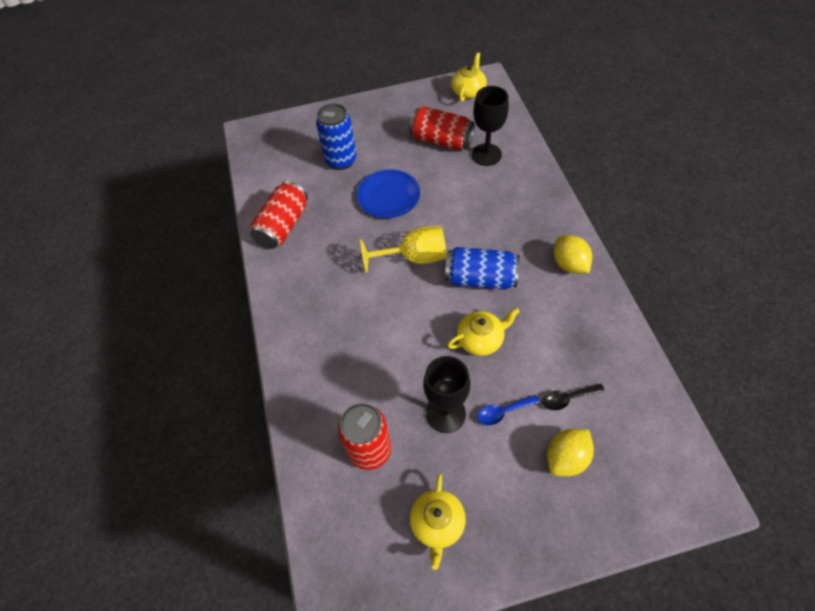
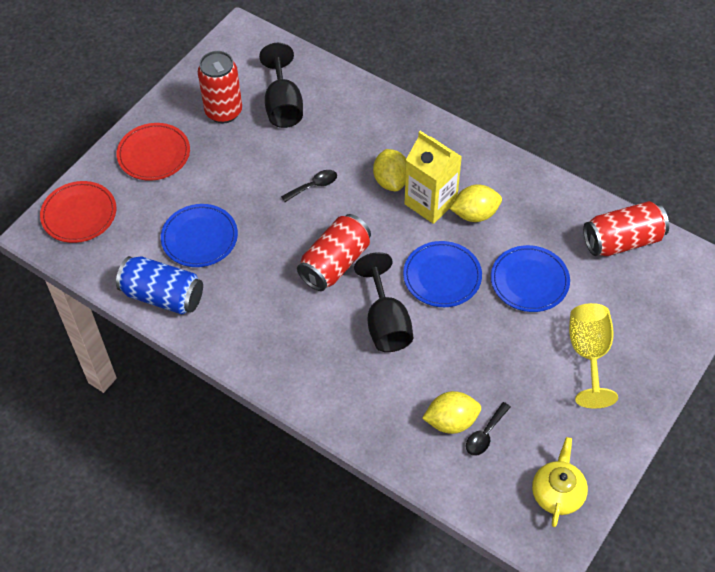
black spoon: 1 -> 2
blue can: 2 -> 1
blue plate: 1 -> 3
blue spoon: 1 -> 0
red plate: 0 -> 2
yellow carton: 0 -> 1
yellow lemon: 2 -> 3
yellow teapot: 3 -> 1

